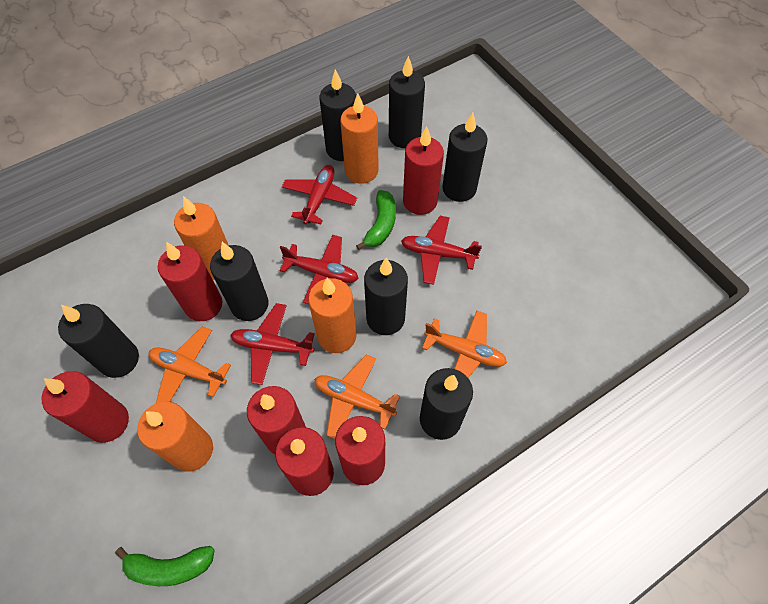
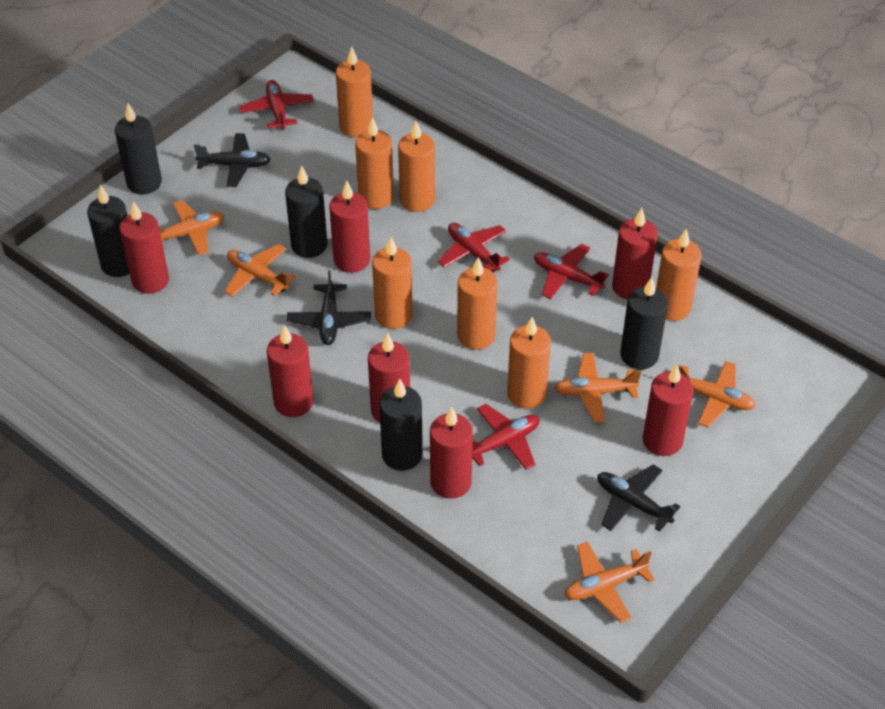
black candle: 7 -> 5
black plane: 0 -> 3
green banana: 2 -> 0
orange candle: 4 -> 7
orange plane: 3 -> 5
red candle: 6 -> 7

